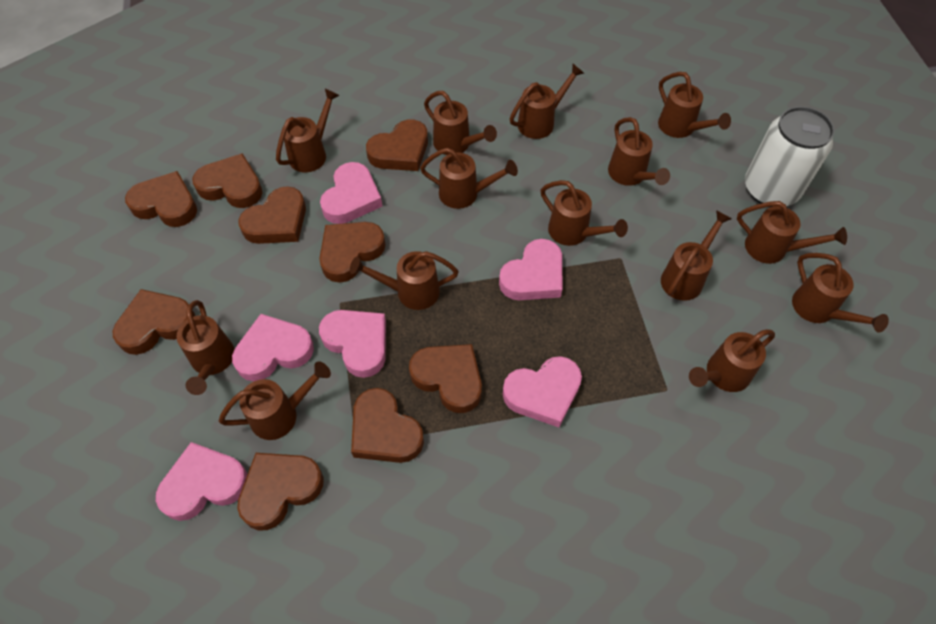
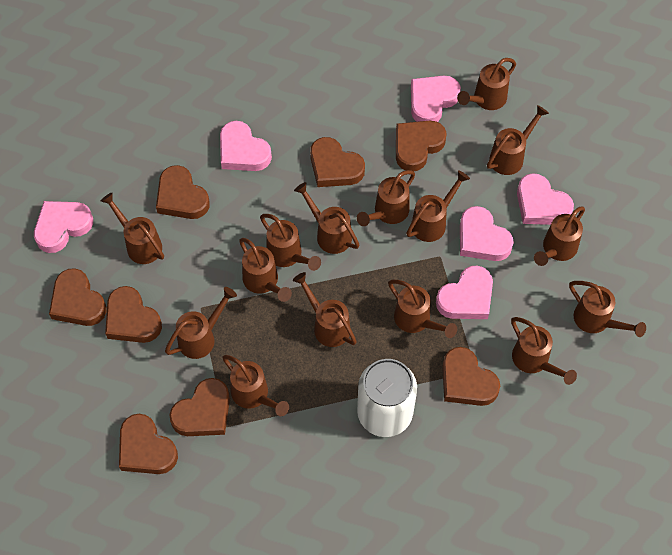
brown heart: 9 -> 8
brown watering can: 14 -> 15

